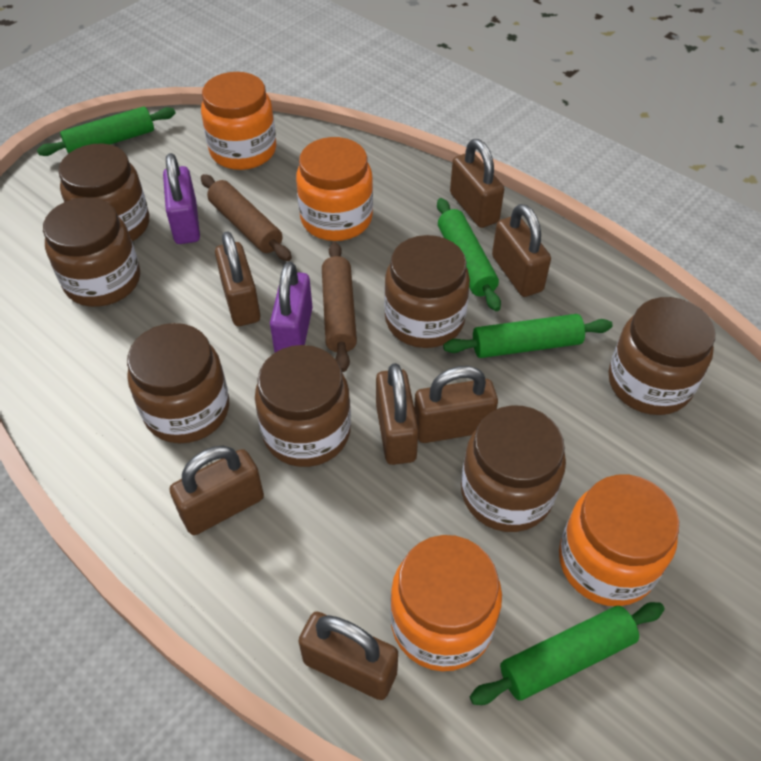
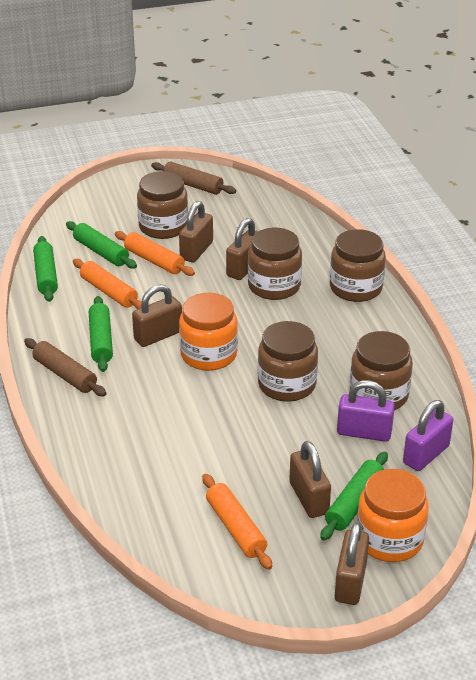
brown jar: 7 -> 5
brown padlock: 7 -> 5
orange jar: 4 -> 2
orange rolling pin: 0 -> 3

